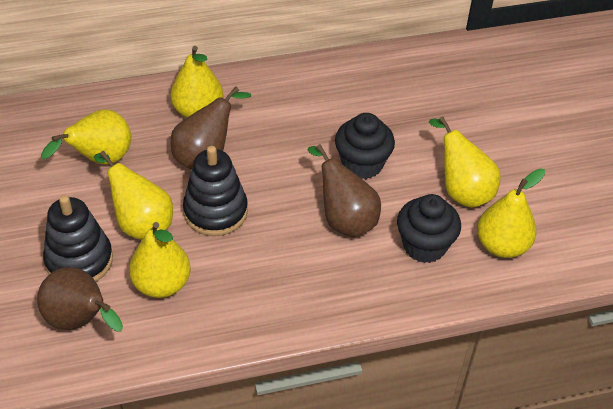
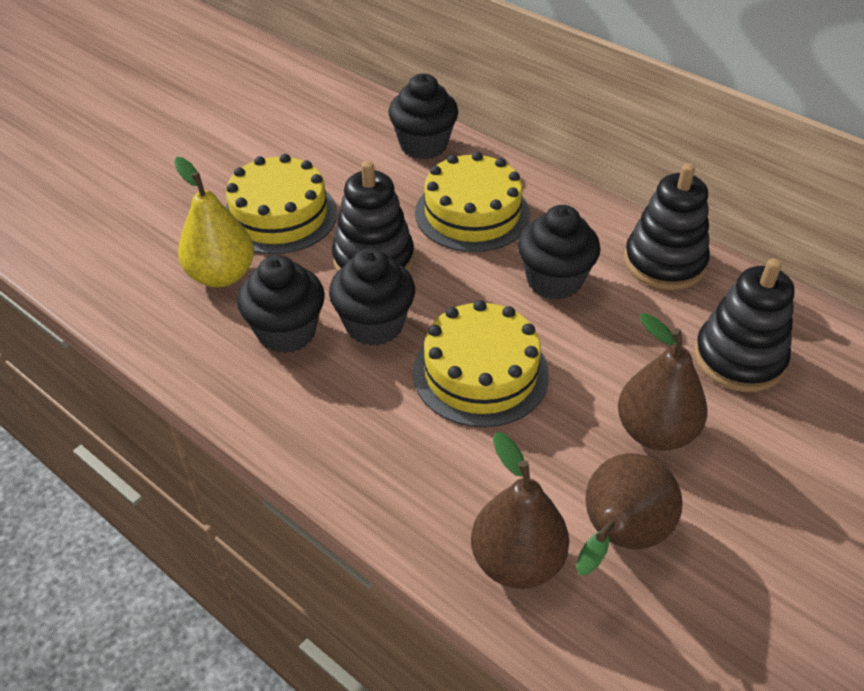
black cupcake: 2 -> 4
black stacking toy: 2 -> 3
yellow cake: 0 -> 3
yellow pear: 6 -> 1

